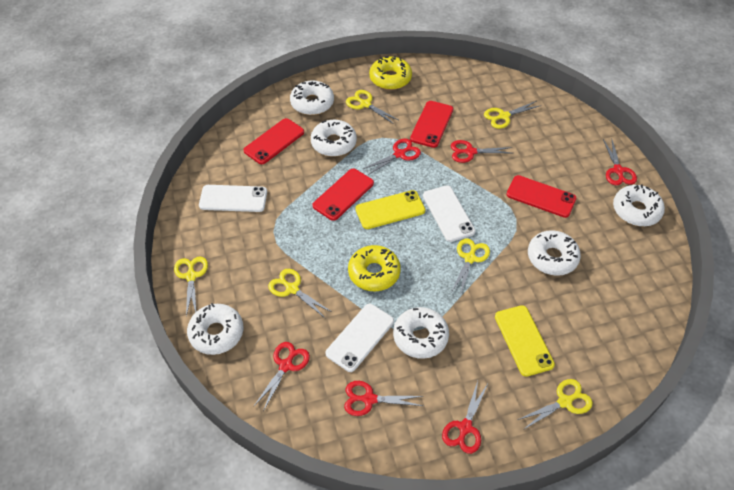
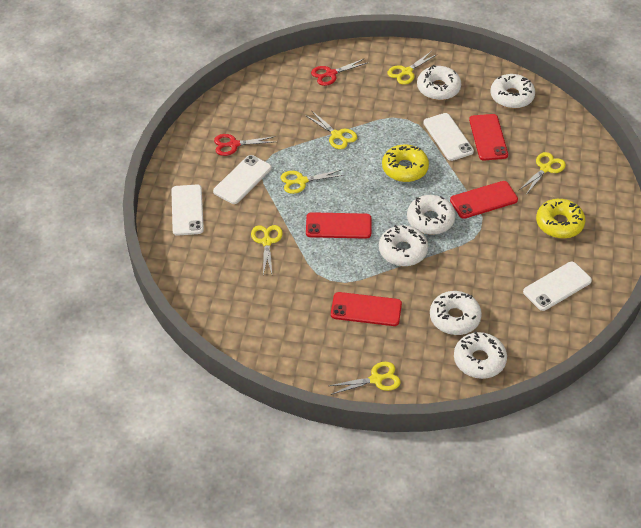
red scissors: 6 -> 2
white phone: 3 -> 4
yellow phone: 2 -> 0

